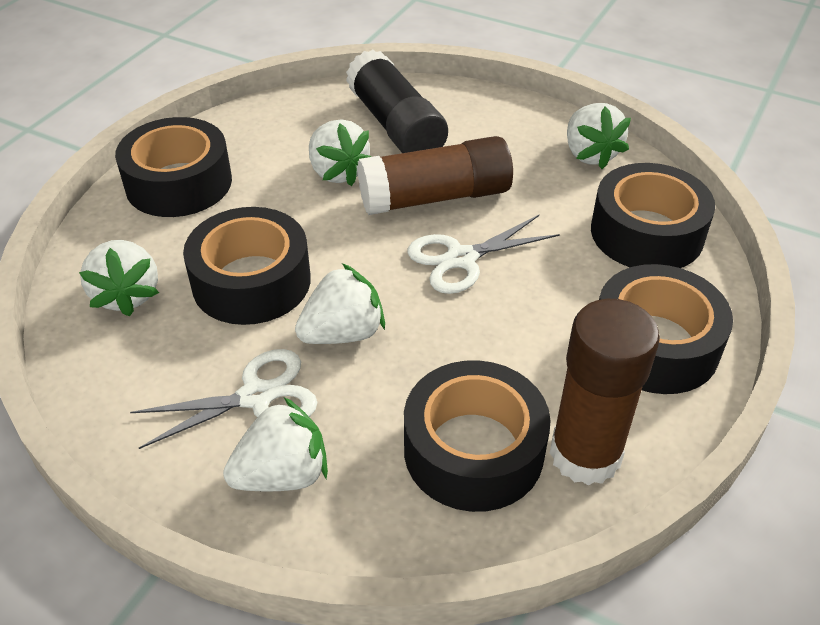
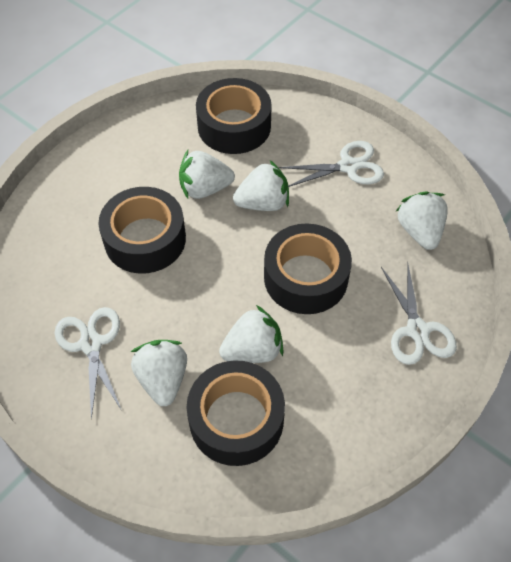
black glue stick: 1 -> 0
black tape: 5 -> 4
brown glue stick: 2 -> 0
white scissors: 2 -> 3

